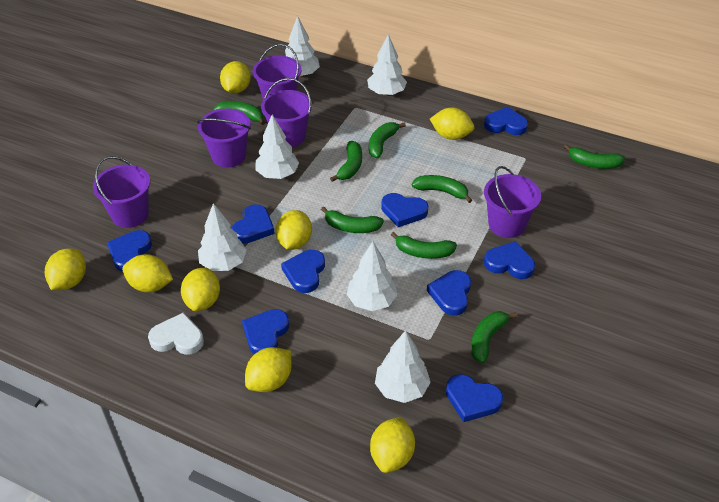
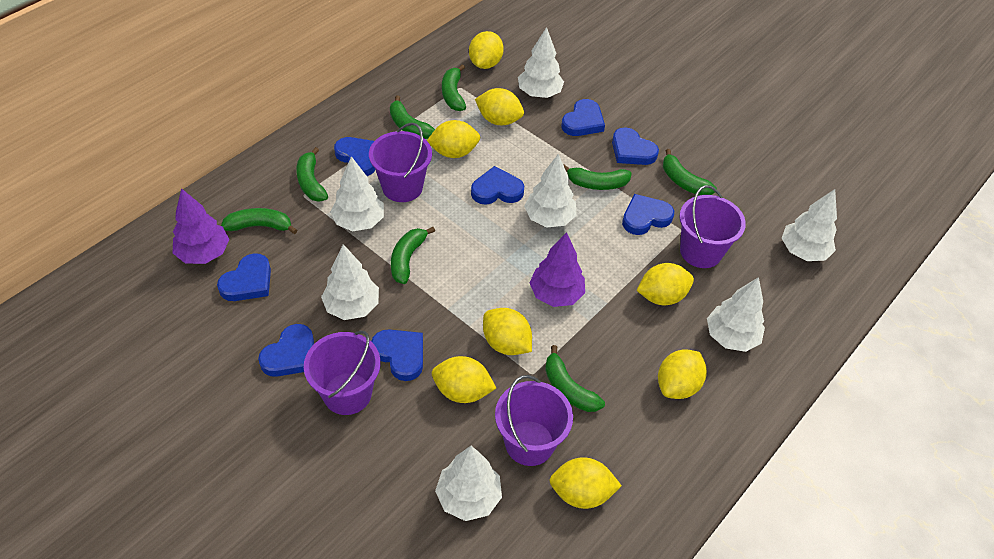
blue heart: 9 -> 8
purple bucket: 5 -> 4
purple tree: 0 -> 2
white heart: 1 -> 0
white tree: 6 -> 7

